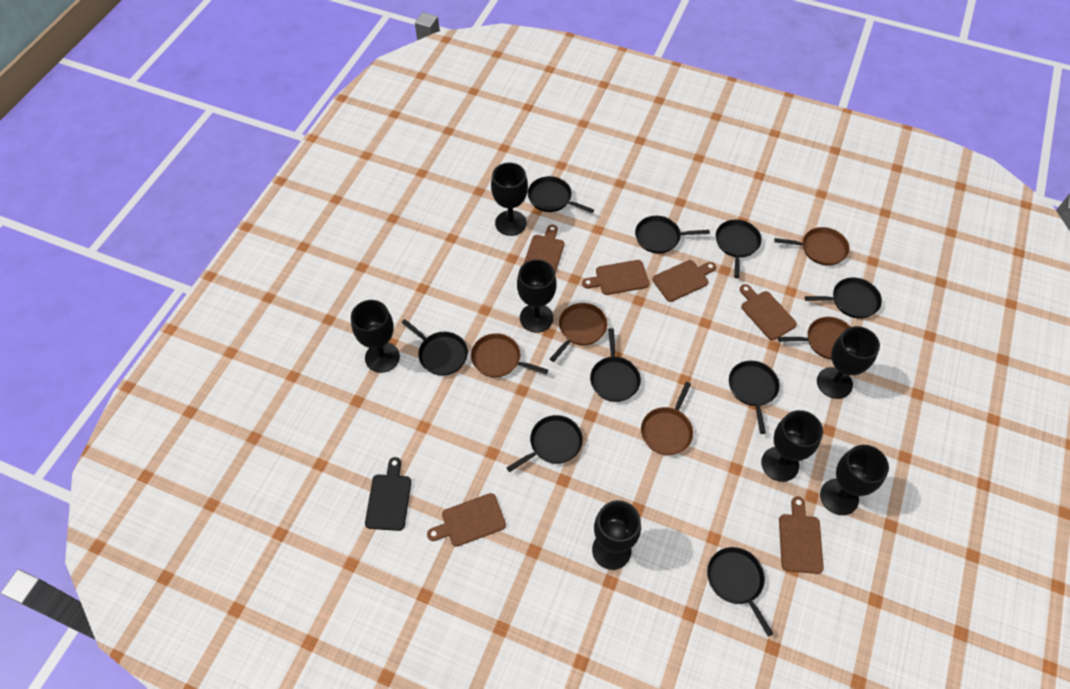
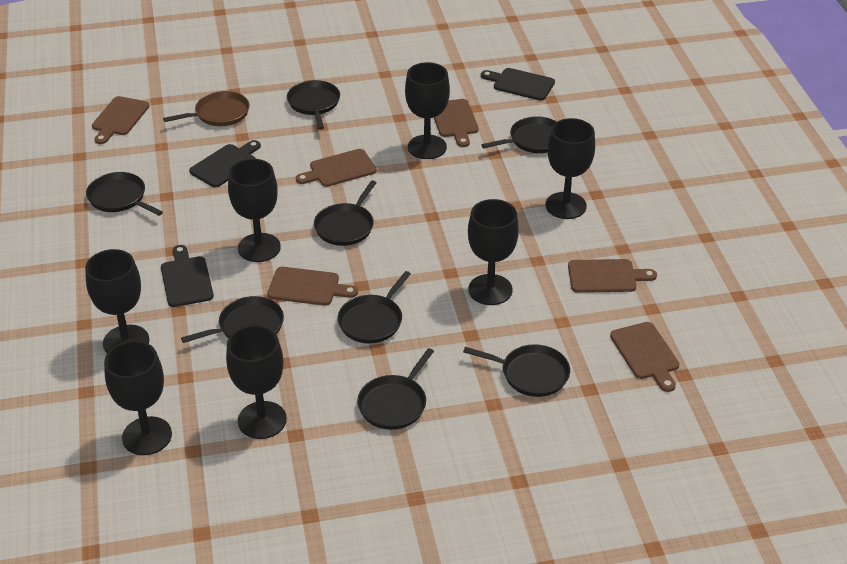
black cutting board: 1 -> 3
black pan: 9 -> 8
brown pan: 5 -> 1

